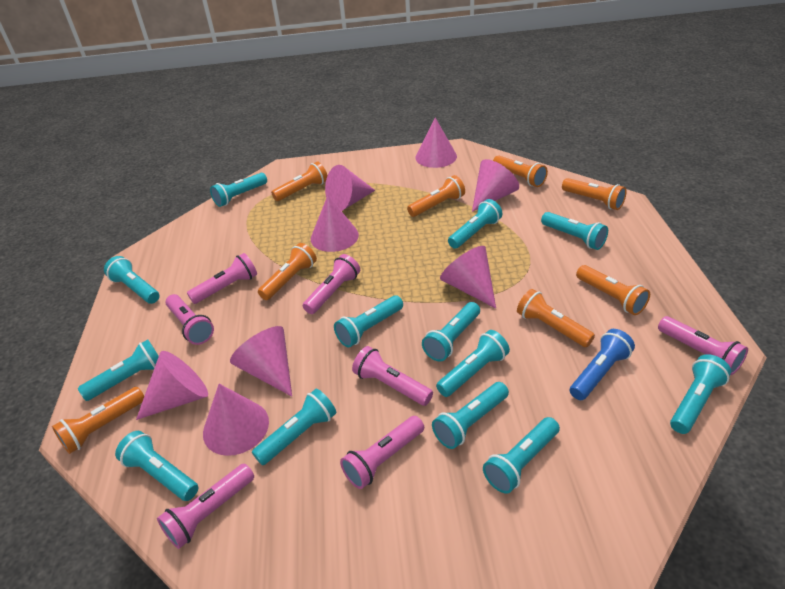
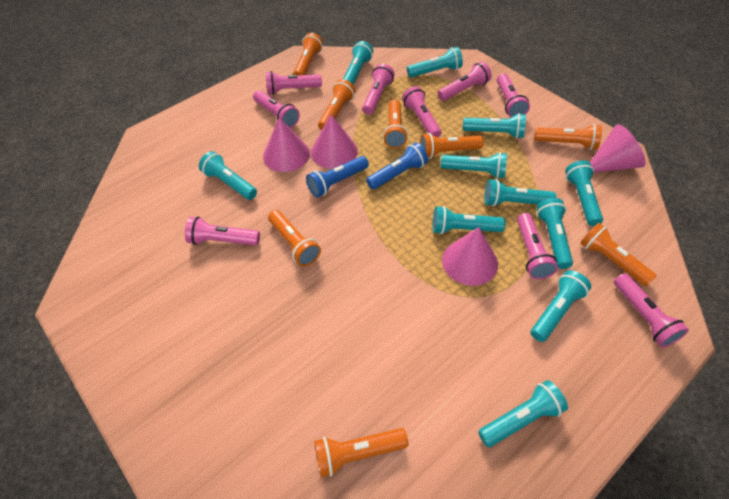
blue flashlight: 1 -> 2
pink cone: 8 -> 4
pink flashlight: 7 -> 9
turquoise flashlight: 13 -> 11

